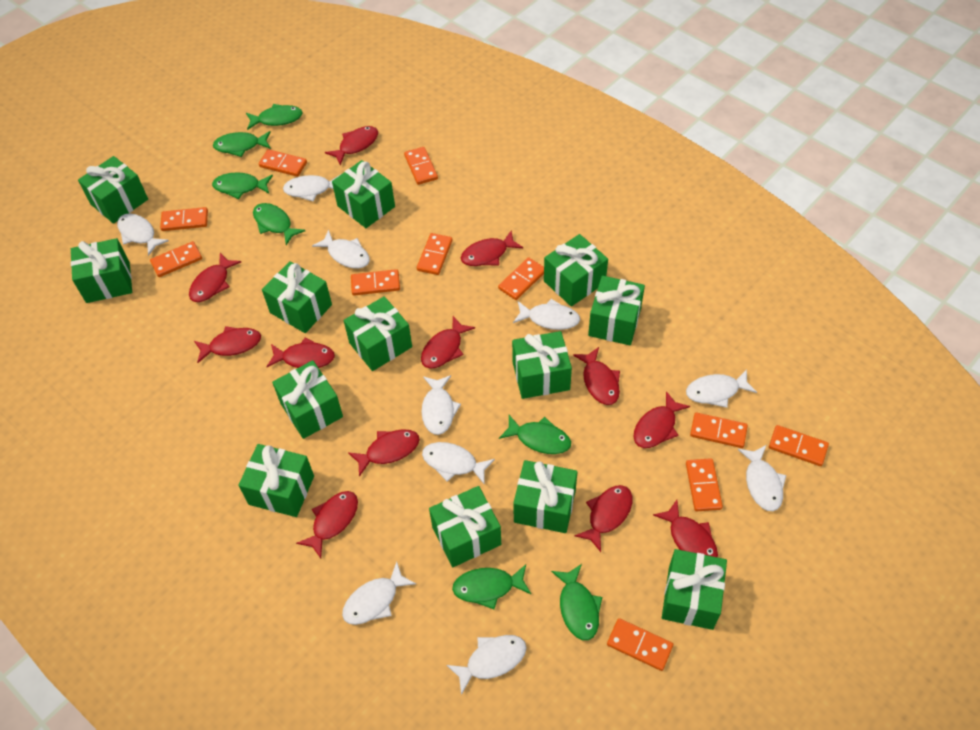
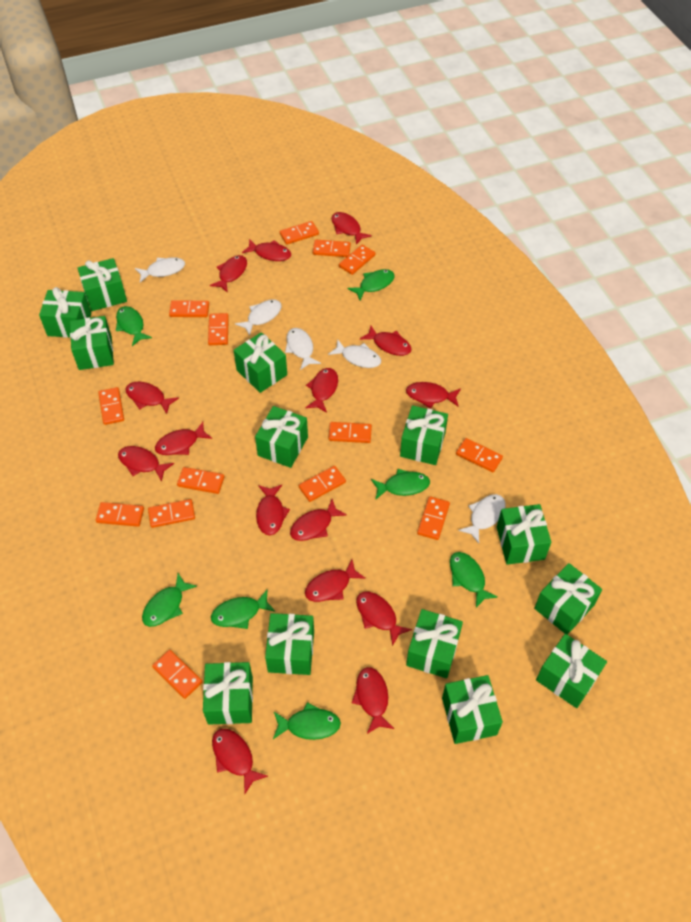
orange domino: 11 -> 14
red fish: 12 -> 15
white fish: 10 -> 5

